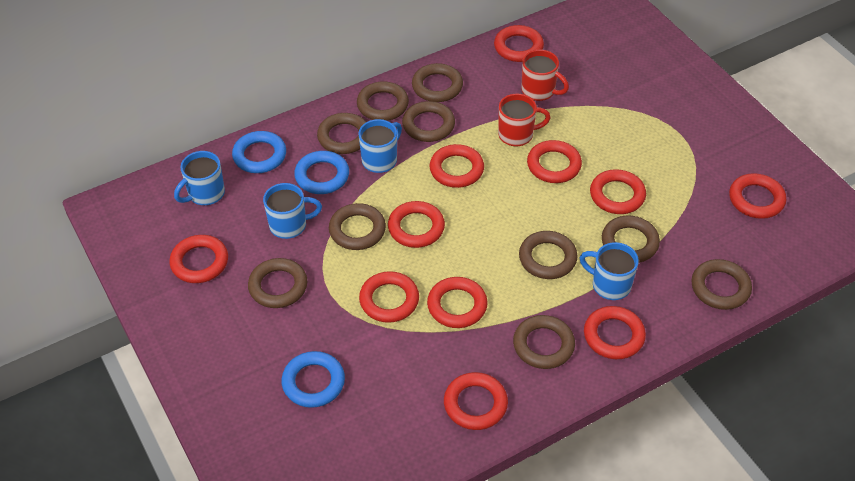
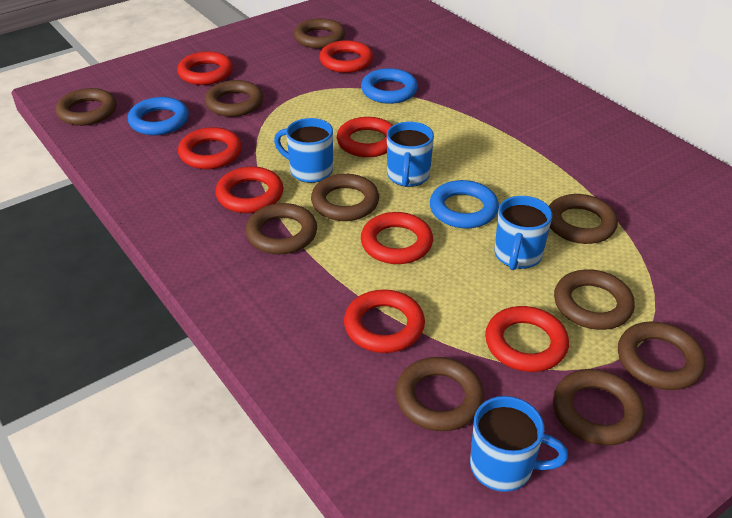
red mug: 2 -> 0
red ring: 11 -> 8

